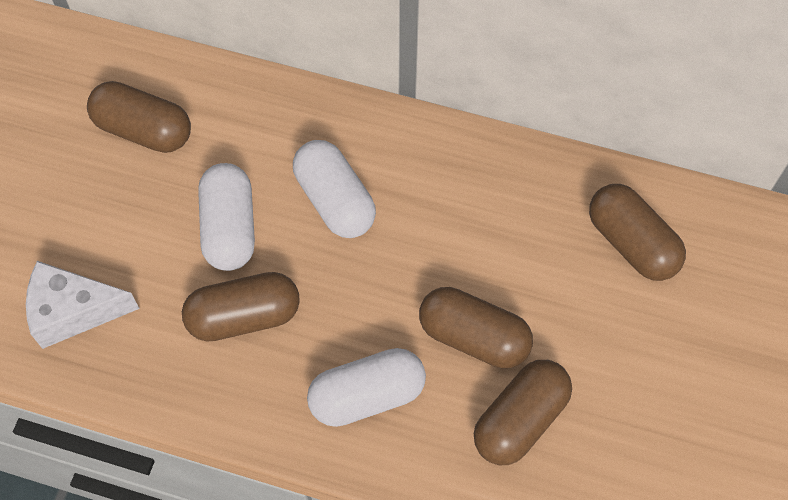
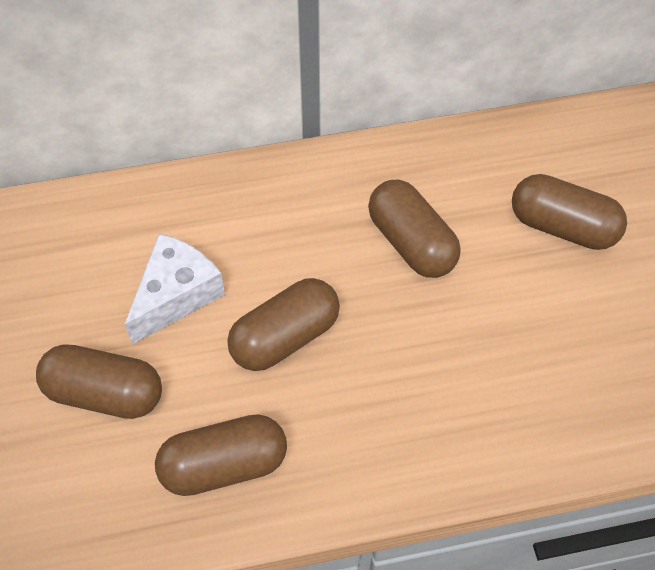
white capsule: 3 -> 0

